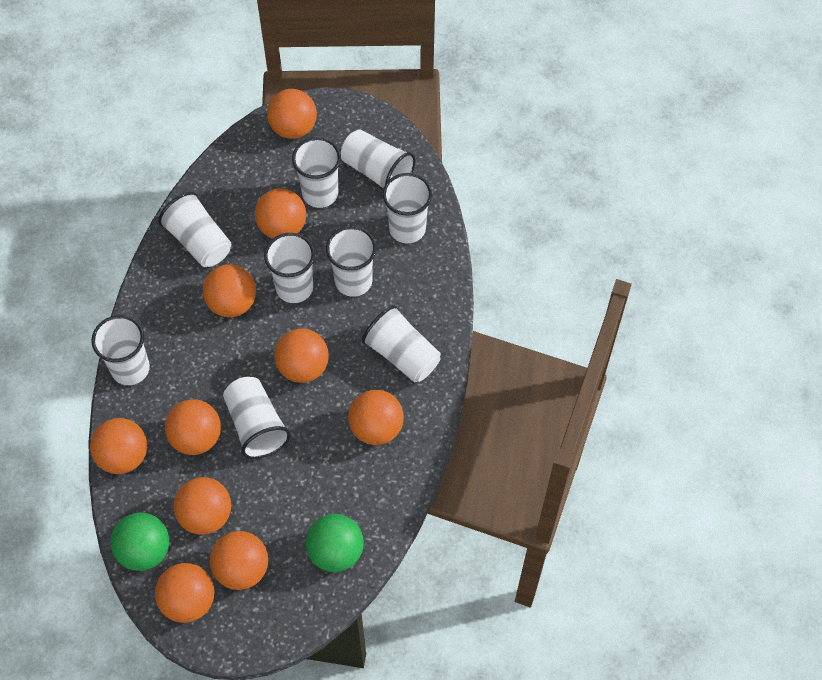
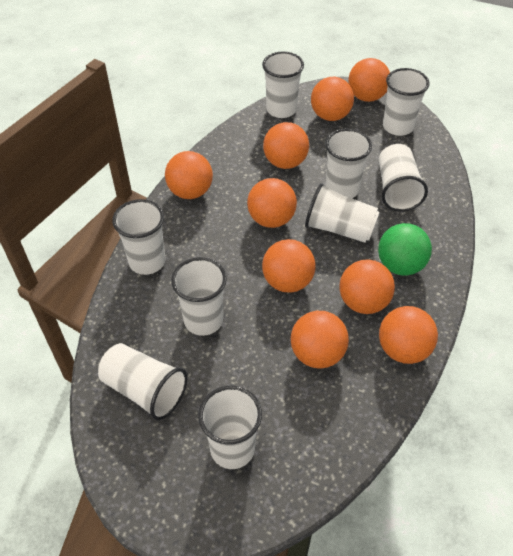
green ball: 2 -> 1
orange ball: 10 -> 9

